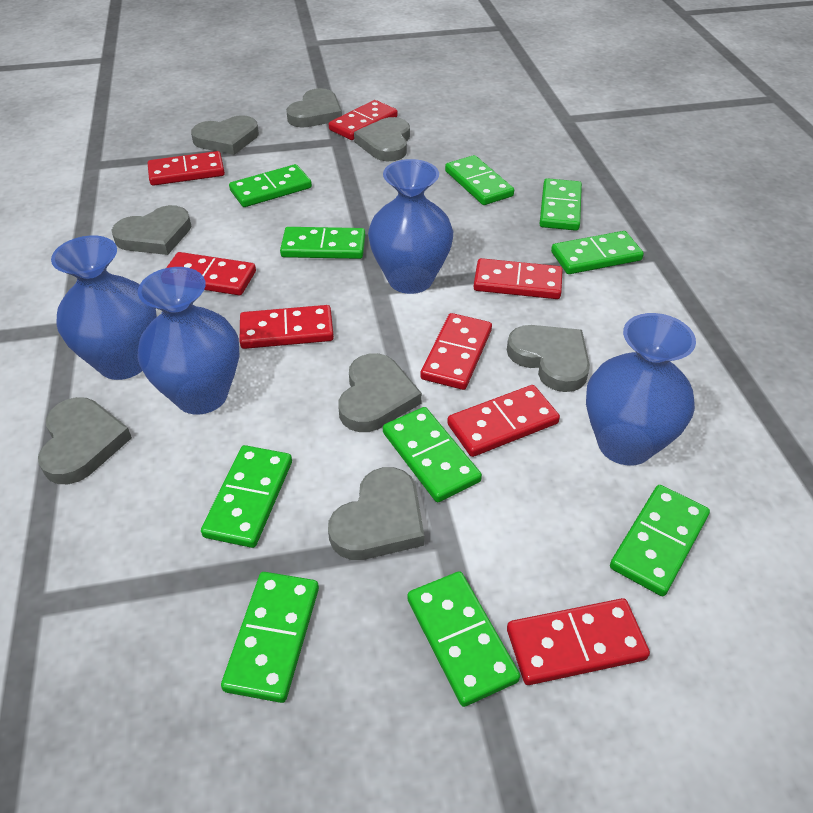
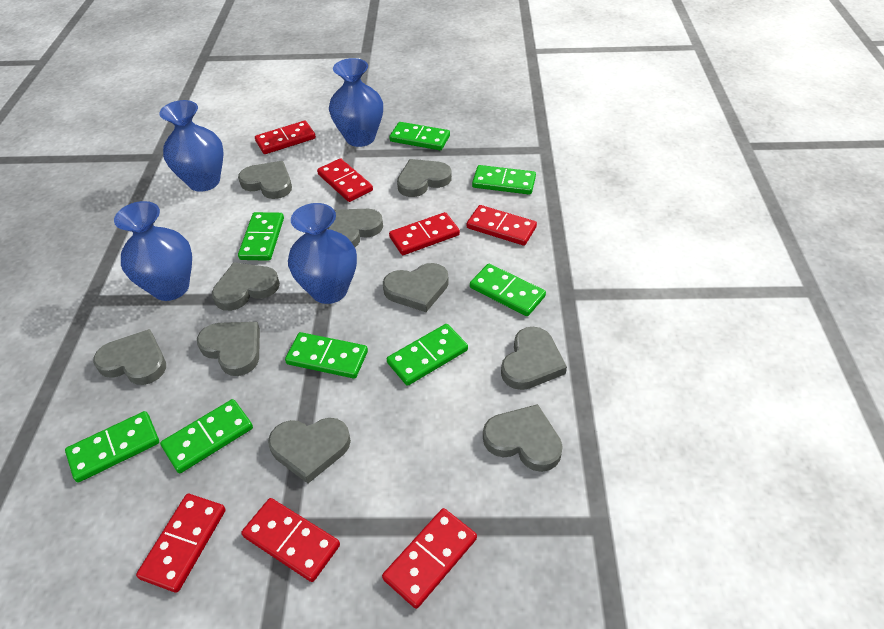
green domino: 10 -> 8
grey heart: 8 -> 10
red domino: 8 -> 7

